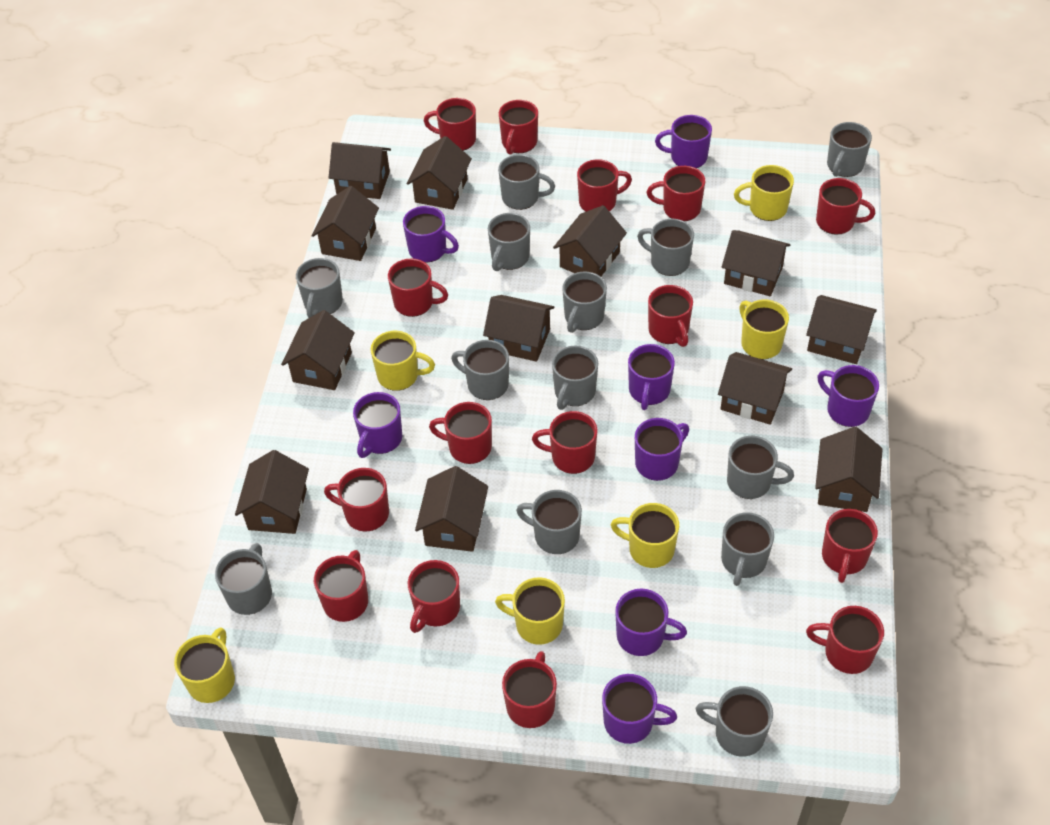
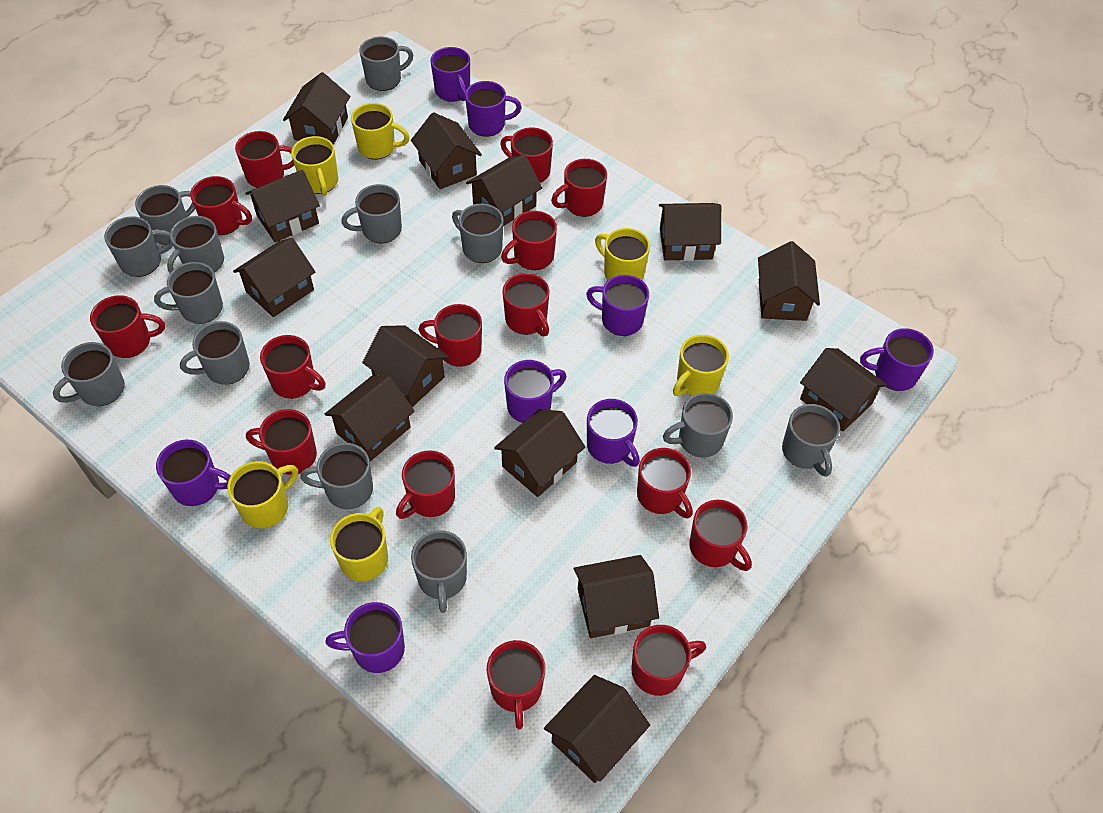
brown house: 12 -> 13

